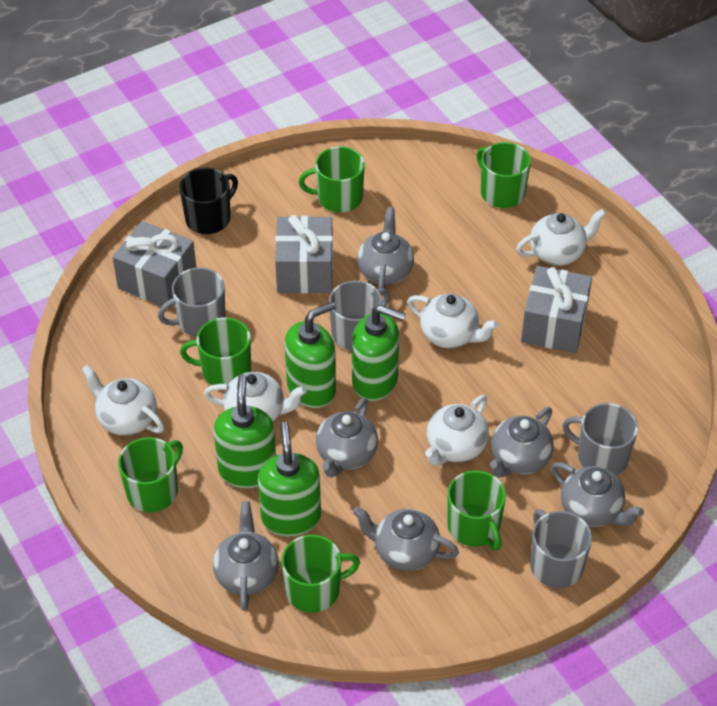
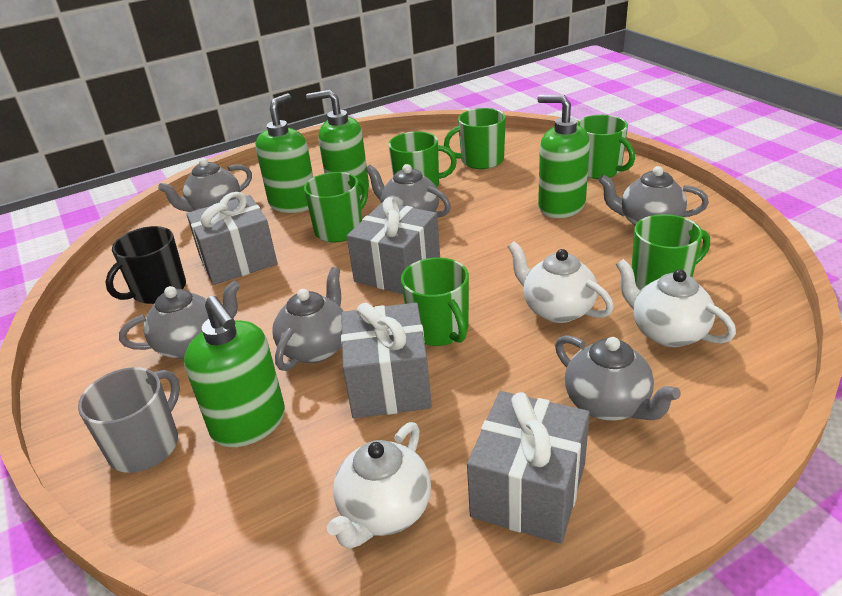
grey gift: 3 -> 4
grey mug: 4 -> 1
white teapot: 5 -> 3

